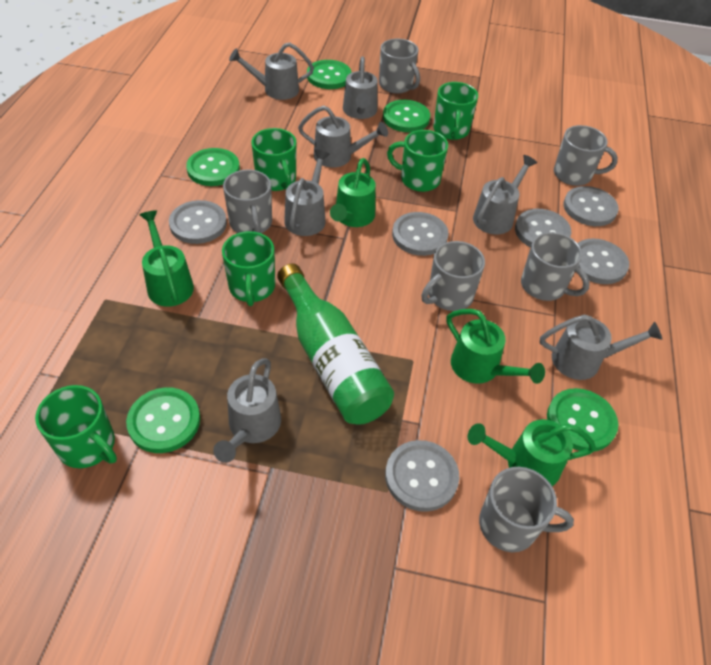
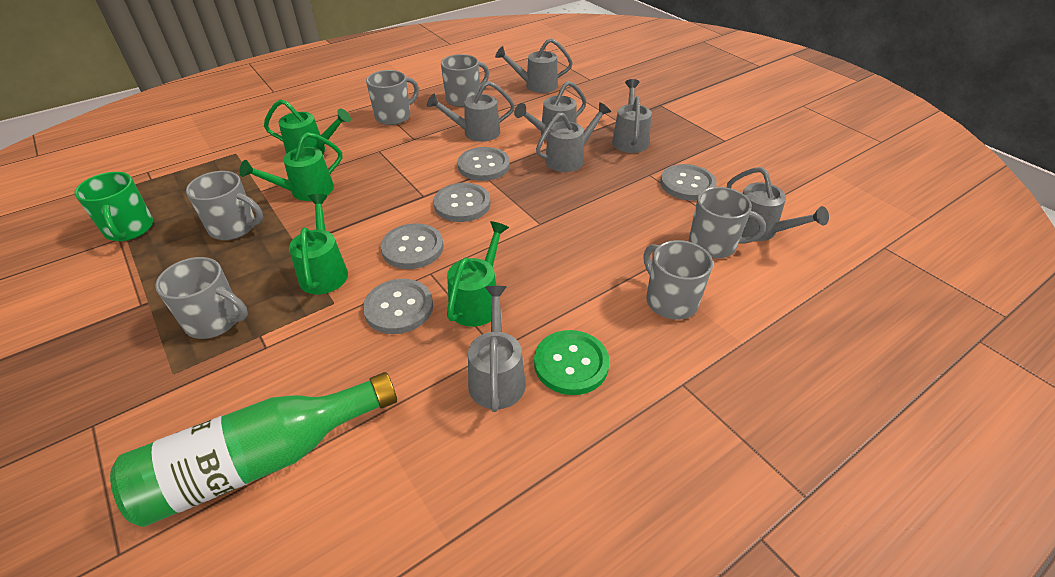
green button: 5 -> 1
green mug: 5 -> 1
grey button: 6 -> 5

